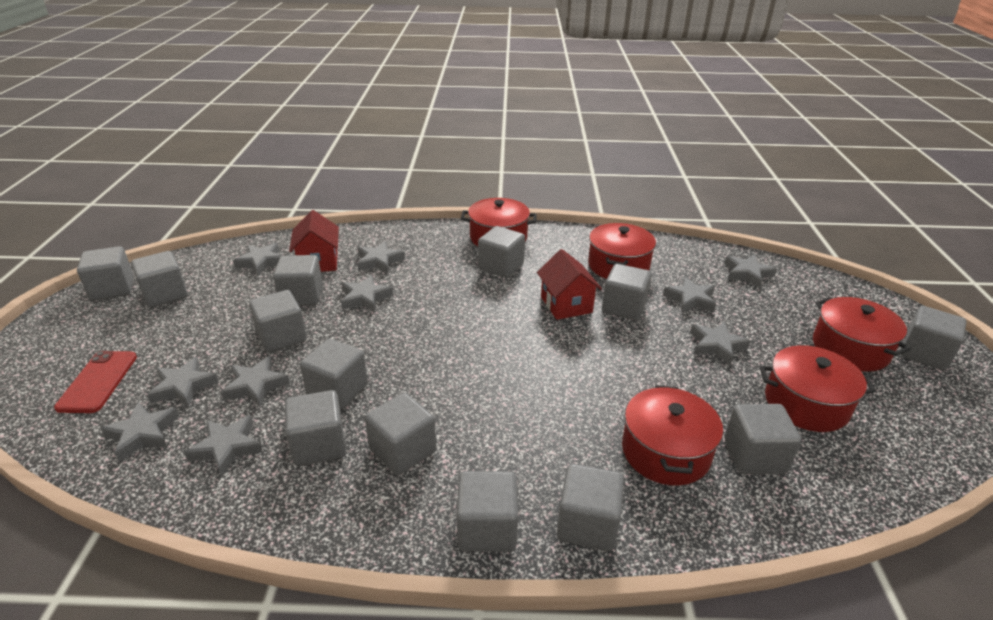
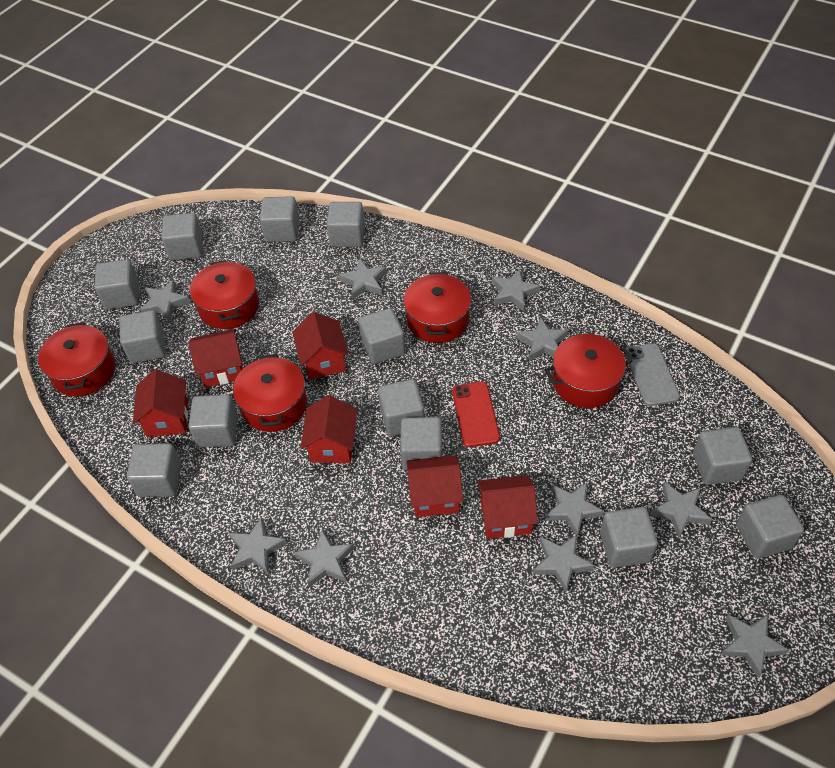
grey phone: 0 -> 1
red house: 2 -> 6

